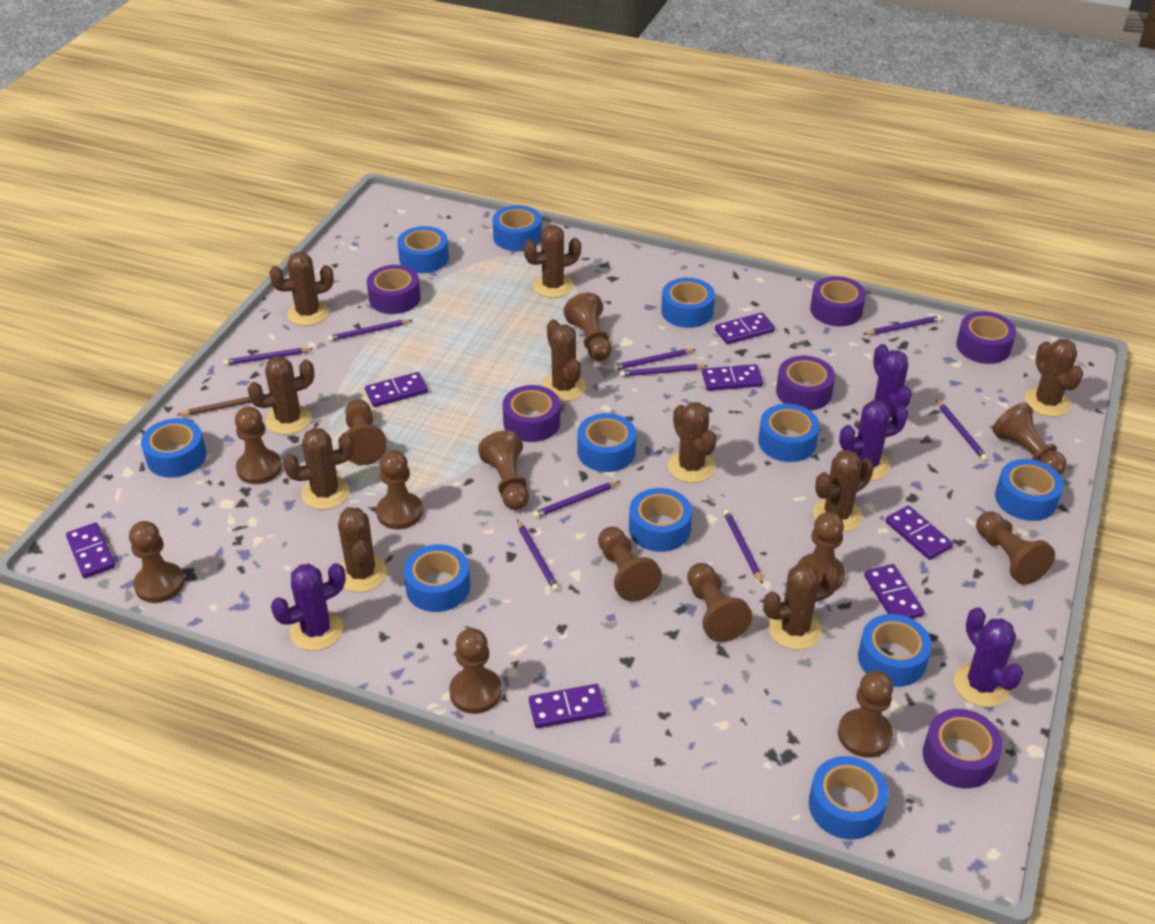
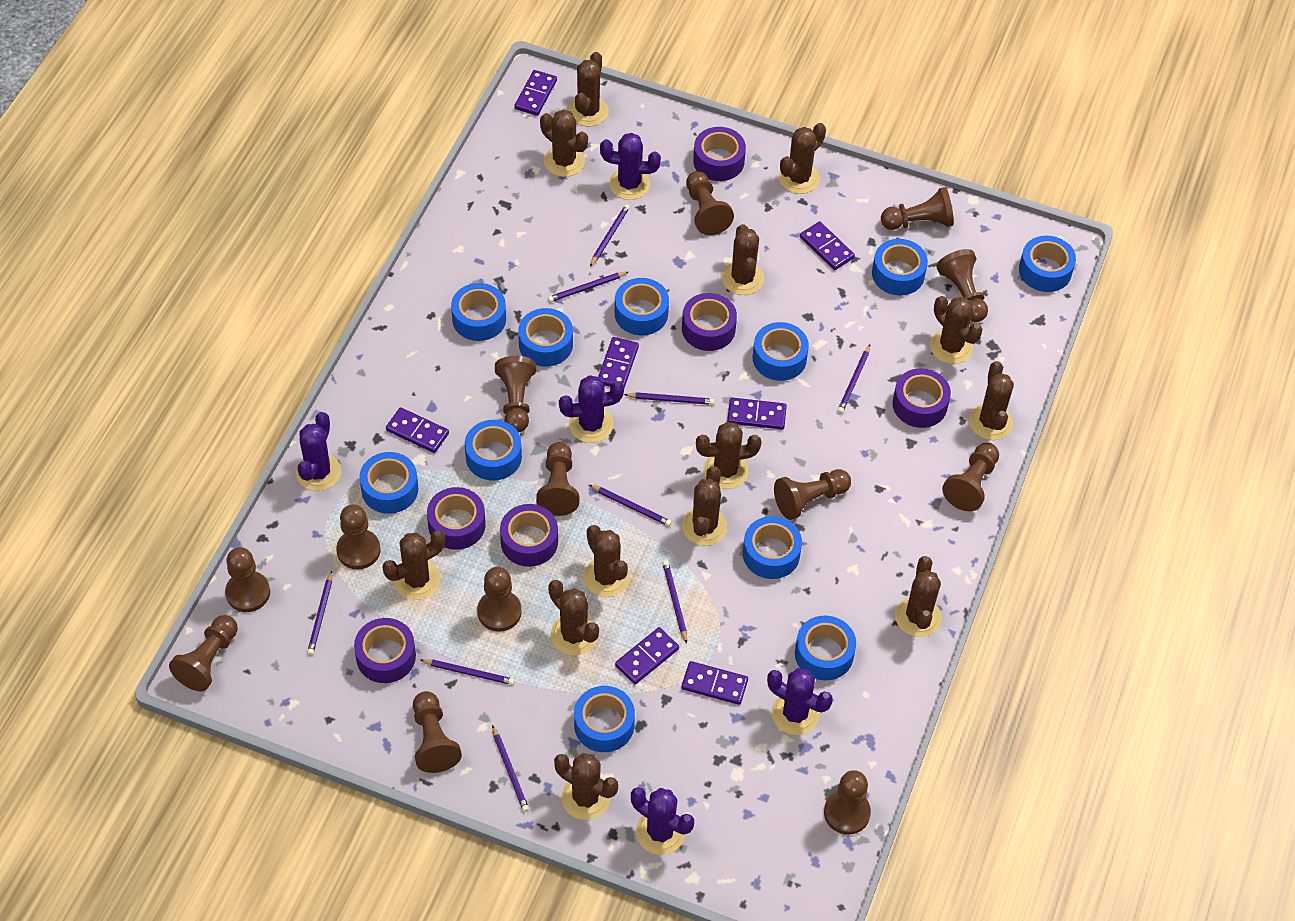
brown cactus: 10 -> 13
brown pencil: 1 -> 0
purple cactus: 4 -> 5

